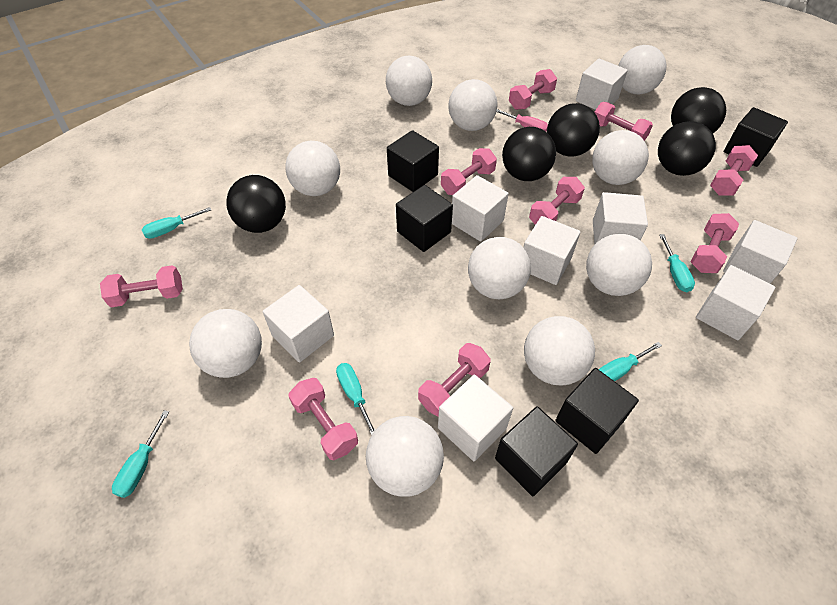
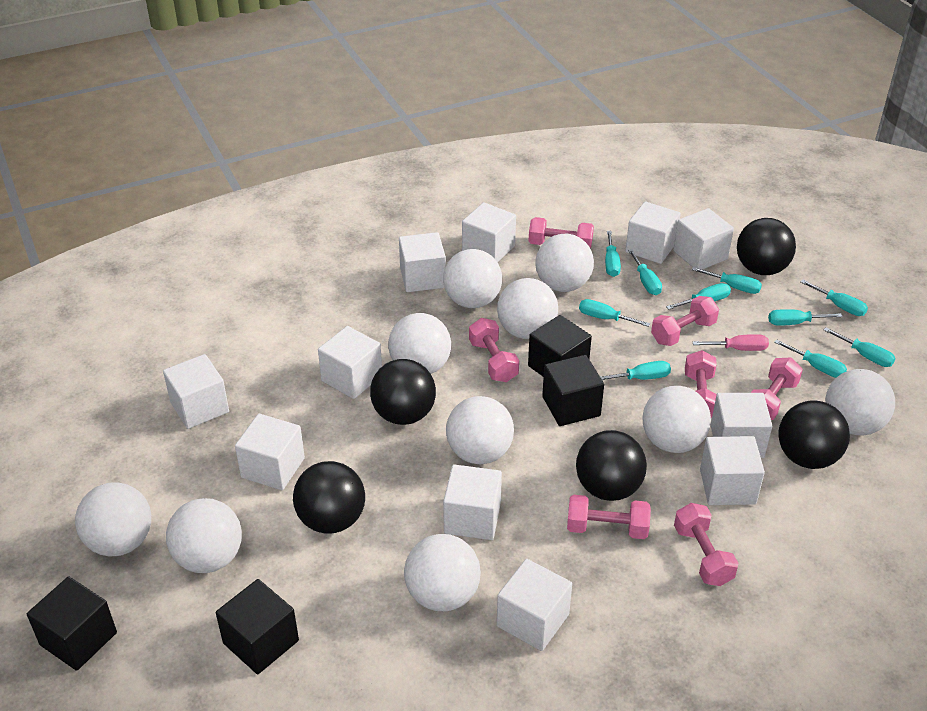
black cube: 5 -> 4
pink dumbbell: 9 -> 7
turquoise screwdriver: 5 -> 10
white cube: 8 -> 11

